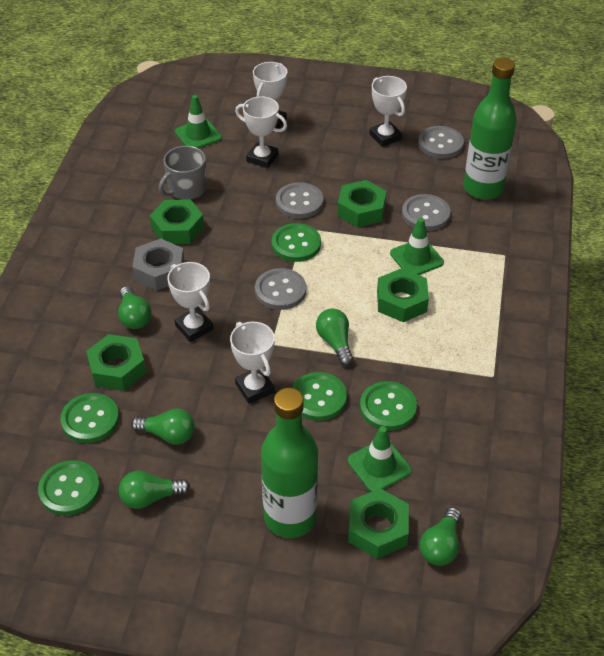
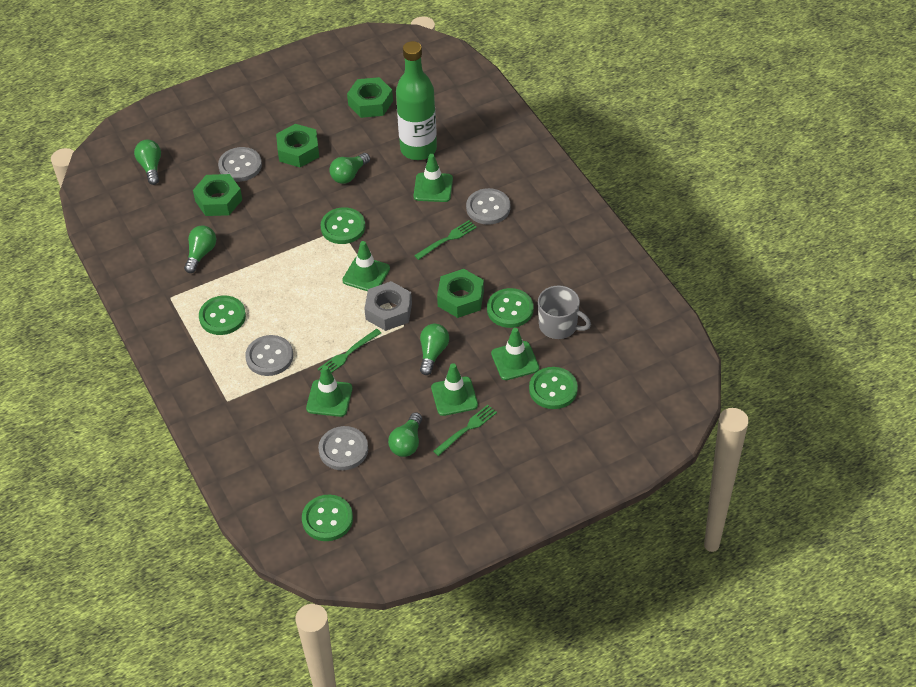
green bottle: 2 -> 1
green fork: 0 -> 3
green nut: 5 -> 4
green traffic cone: 3 -> 5
white trophy: 5 -> 0

